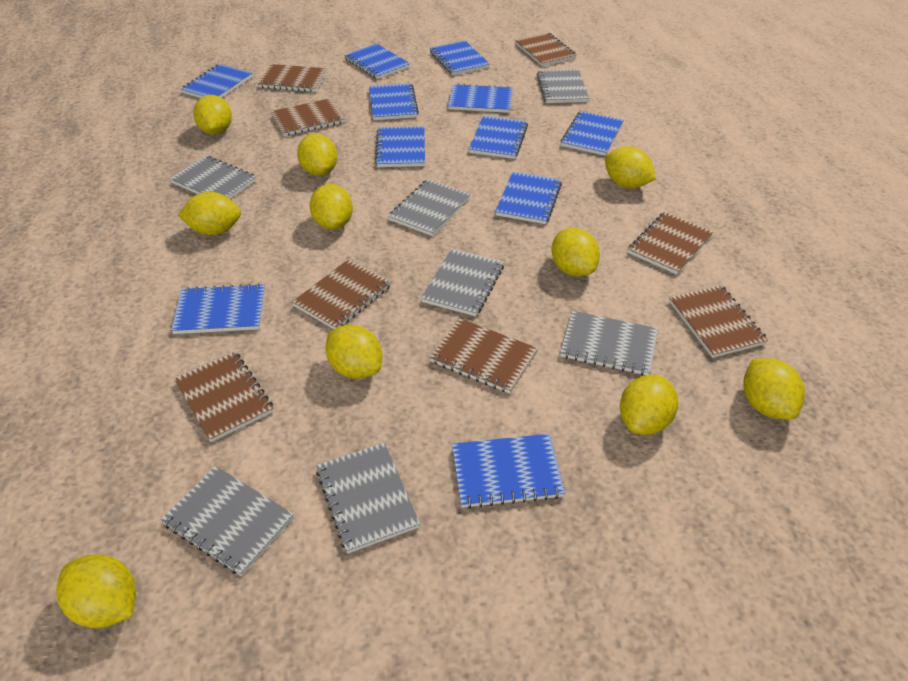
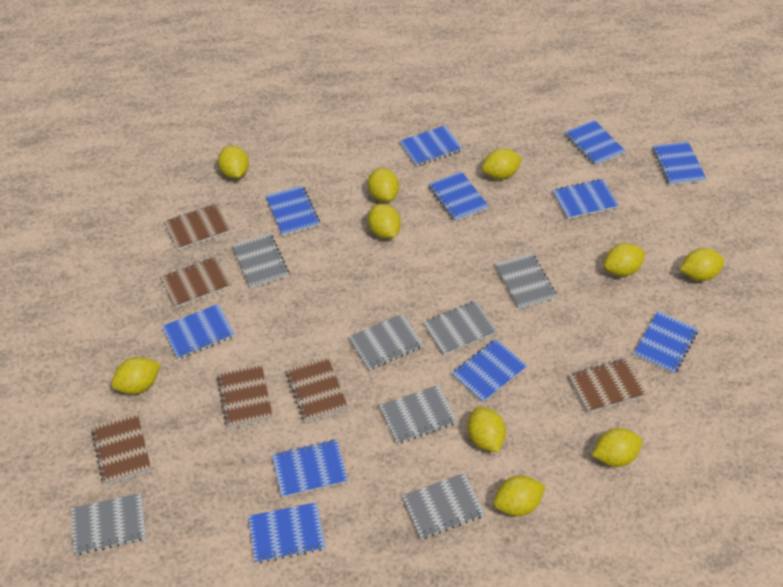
brown notebook: 8 -> 6

